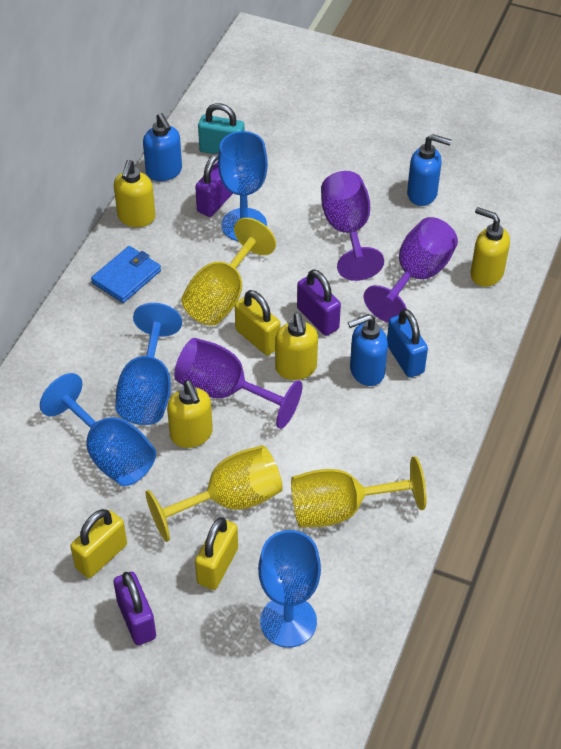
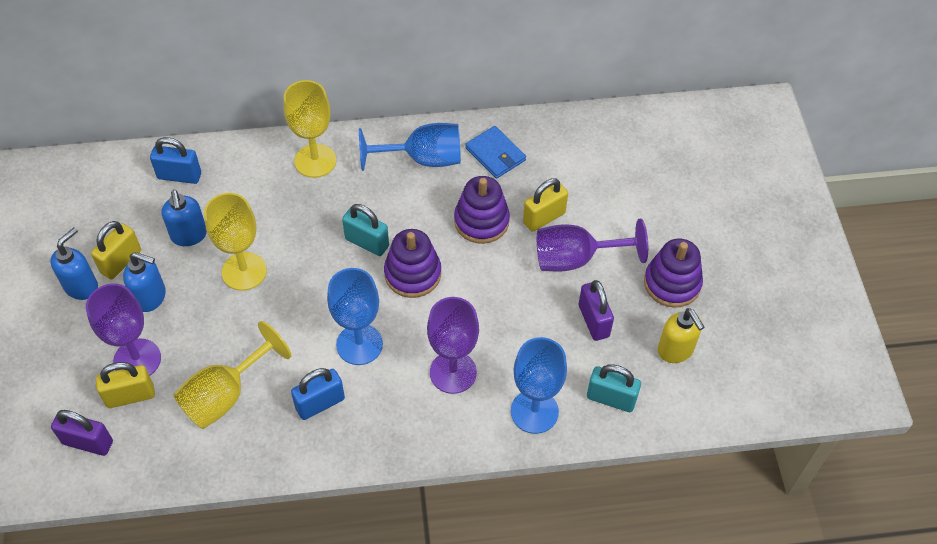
blue goblet: 4 -> 3
blue padlock: 1 -> 2
purple padlock: 3 -> 2
purple stacking toy: 0 -> 3
turquoise padlock: 1 -> 2
yellow soap dispenser: 4 -> 1

